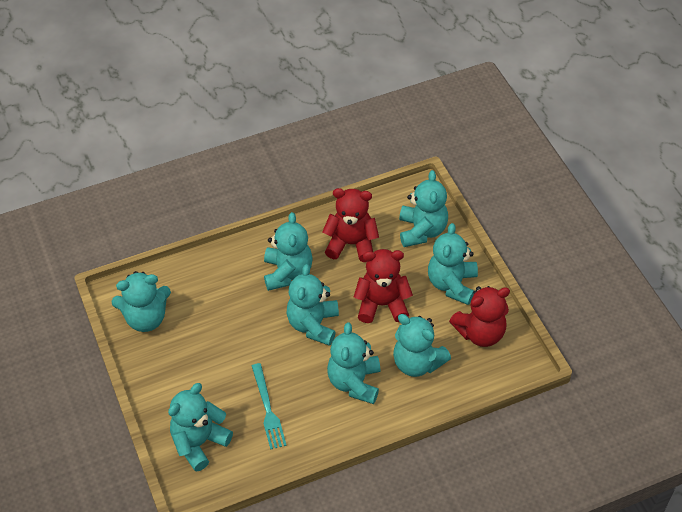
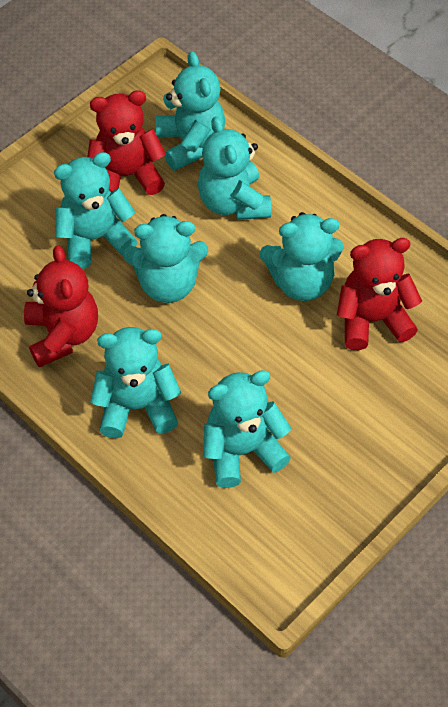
turquoise fork: 1 -> 0
turquoise teddy bear: 8 -> 7

